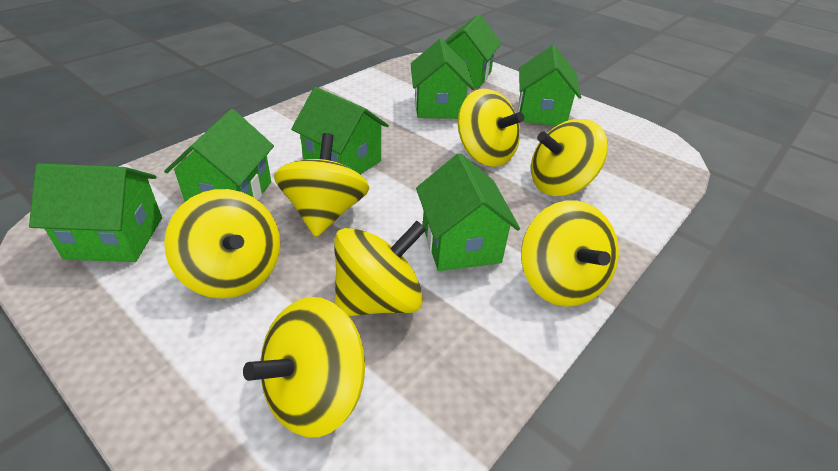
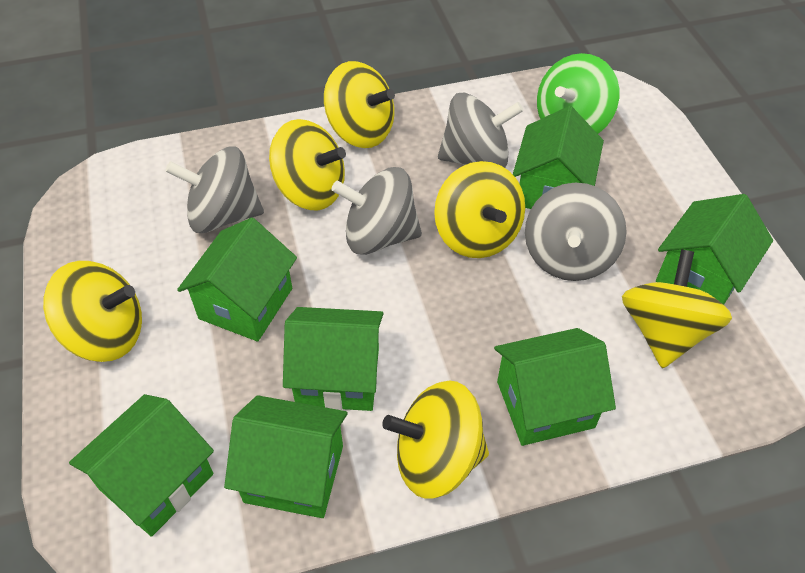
green spinning top: 0 -> 1
grey spinning top: 0 -> 4
yellow spinning top: 7 -> 6

